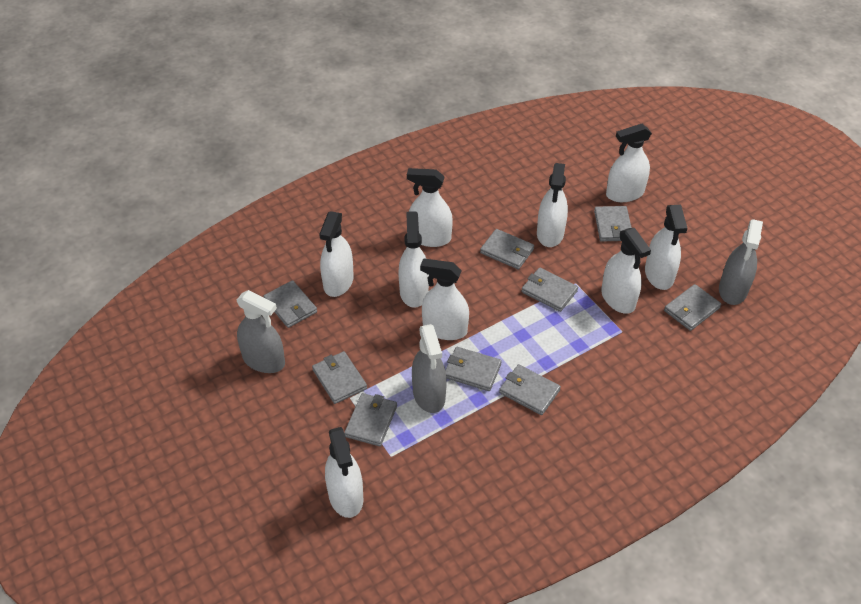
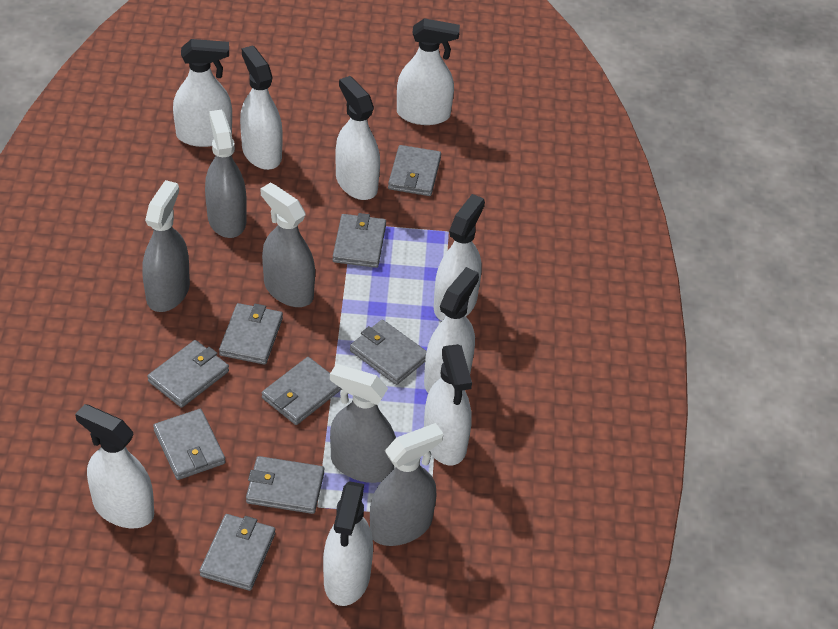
grey spray bottle: 3 -> 5

